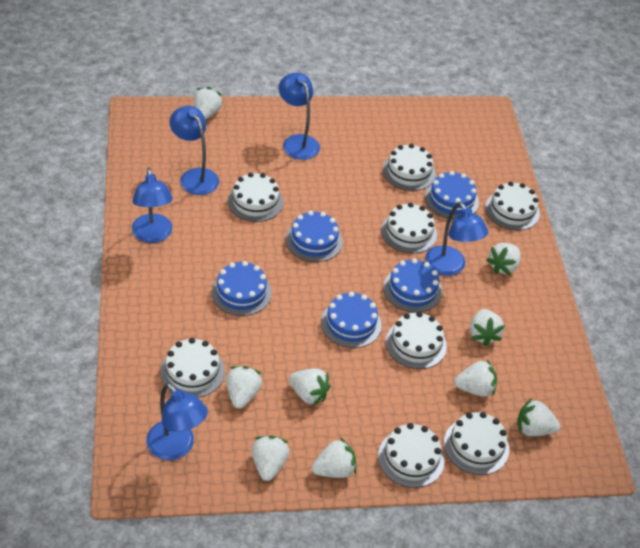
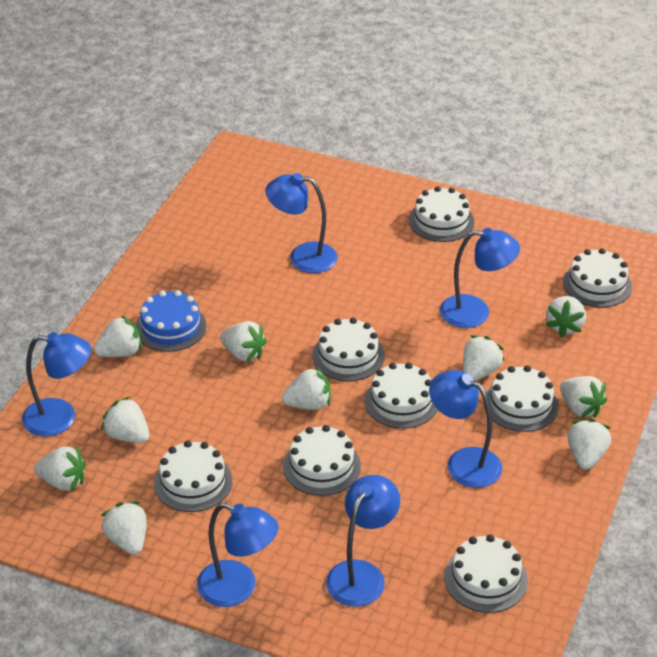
blue cake: 5 -> 1
blue lamp: 5 -> 6
white strawberry: 9 -> 10

